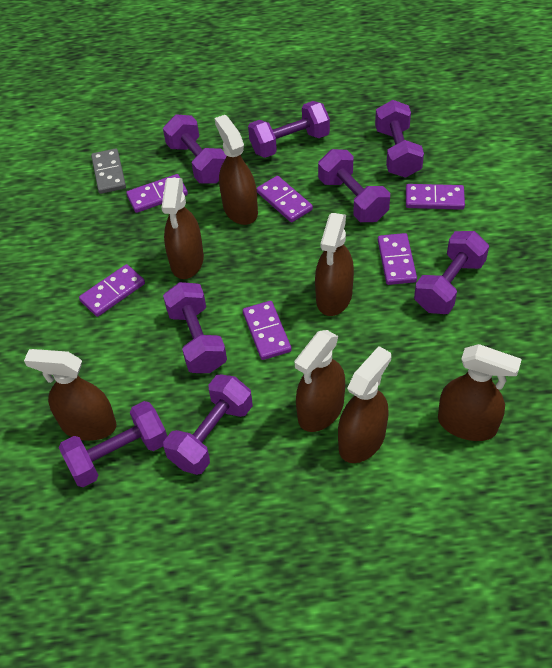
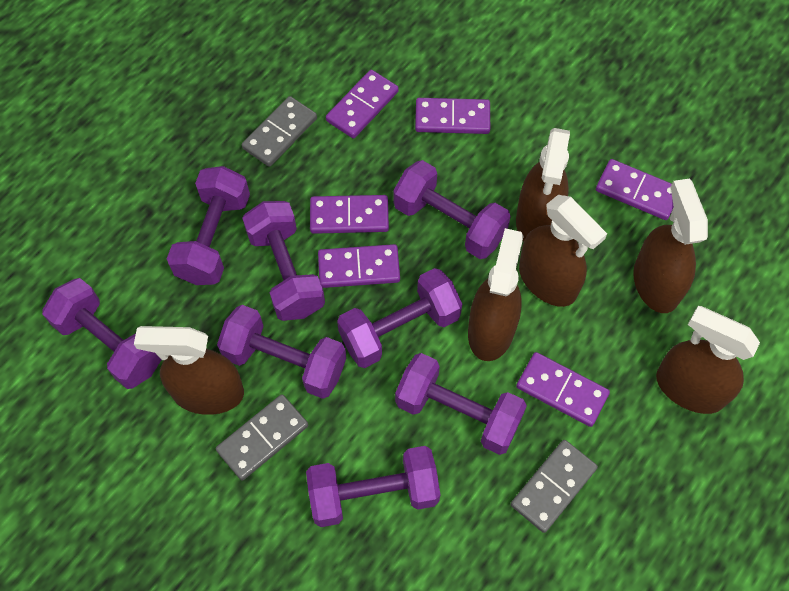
brown spray bottle: 7 -> 6
grey domino: 1 -> 3

